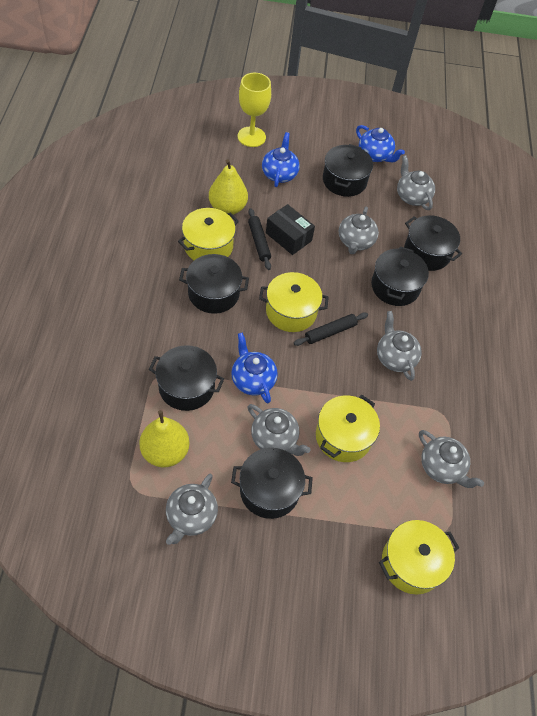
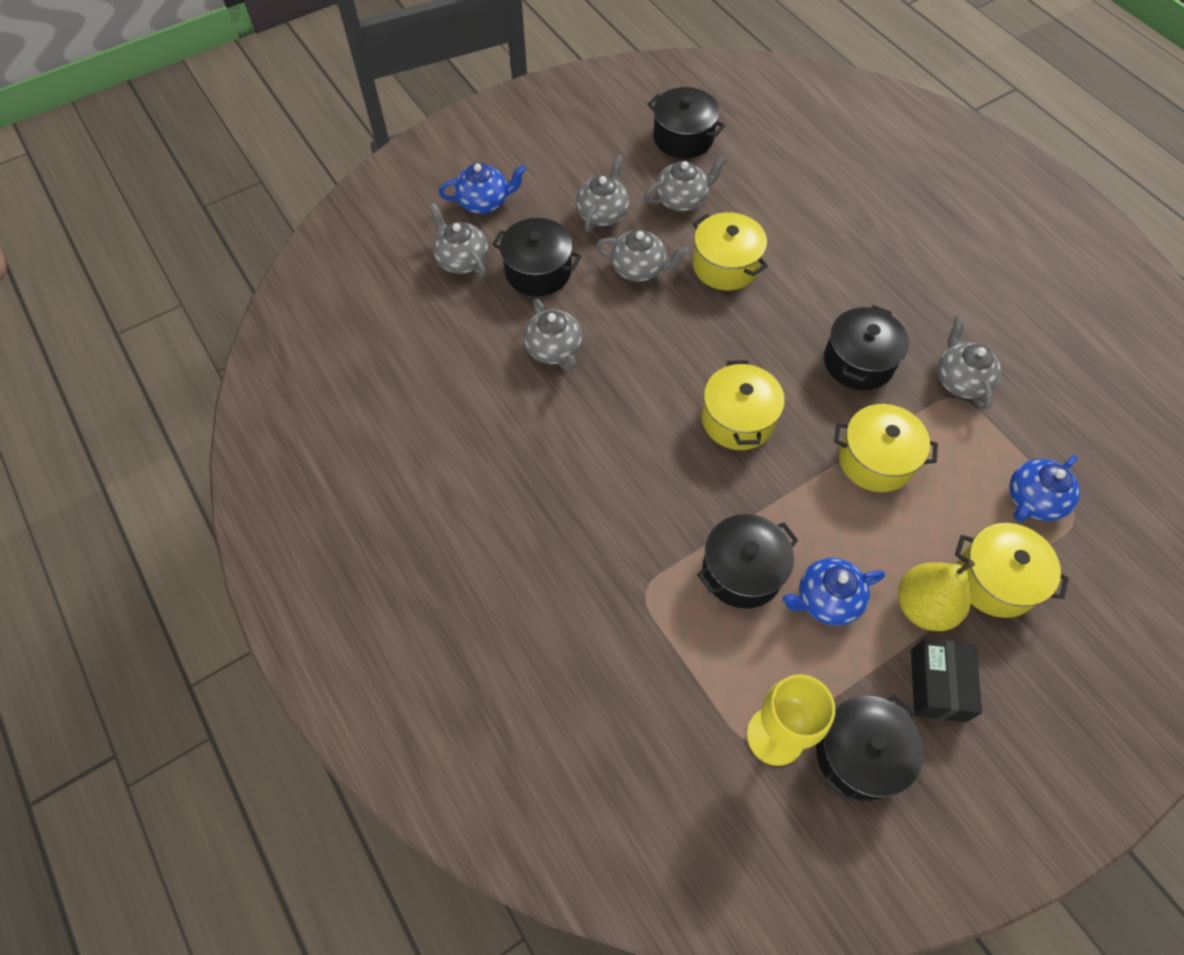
black pot: 6 -> 5
black rolling pin: 2 -> 0
yellow pear: 2 -> 1

